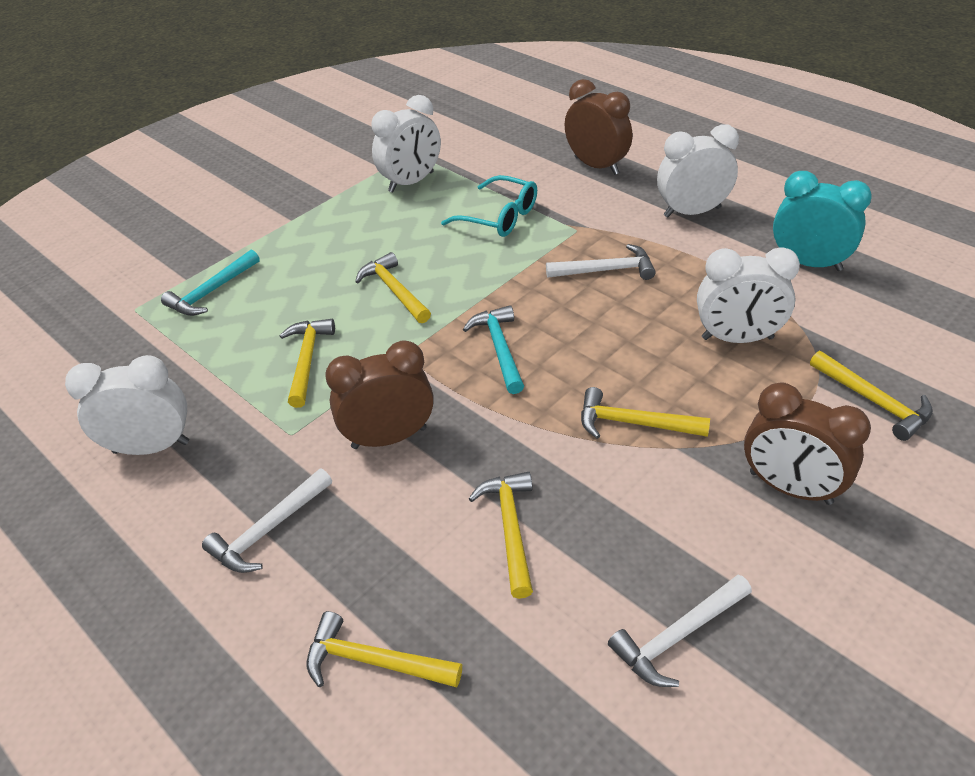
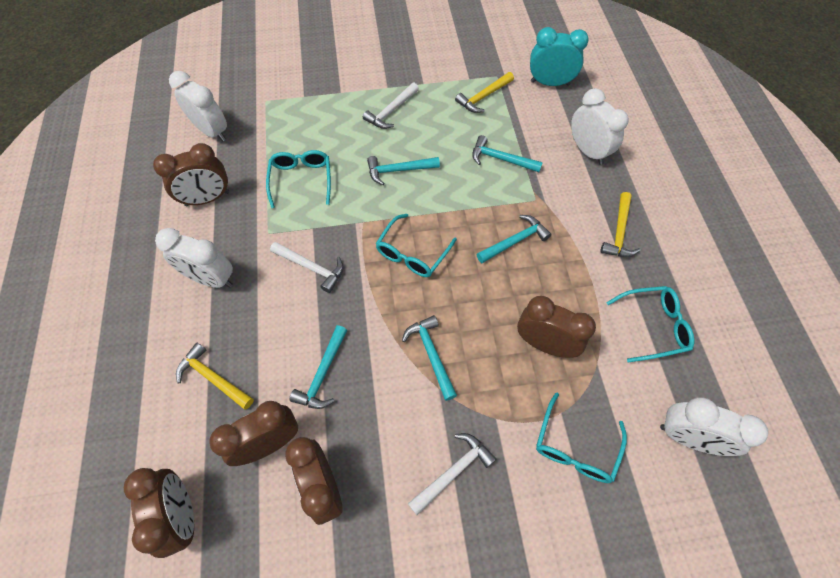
brown clock: 3 -> 5
turquoise glasses: 1 -> 4
turquoise hammer: 2 -> 5
yellow hammer: 6 -> 3

